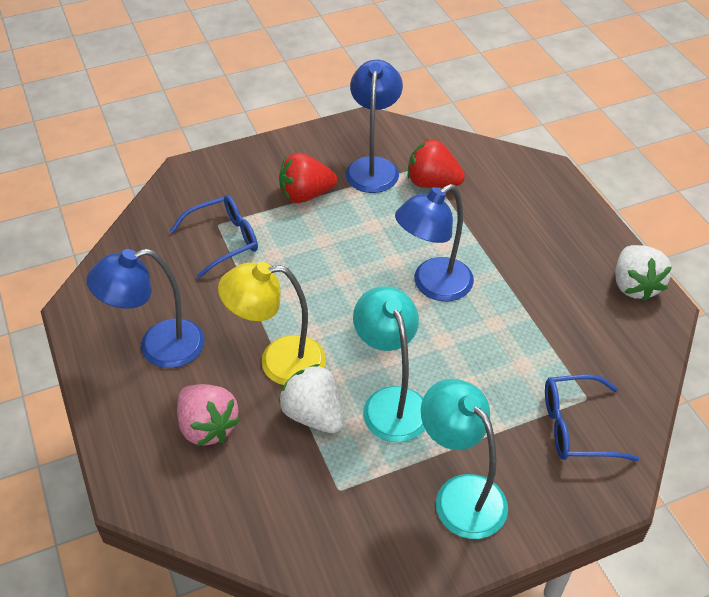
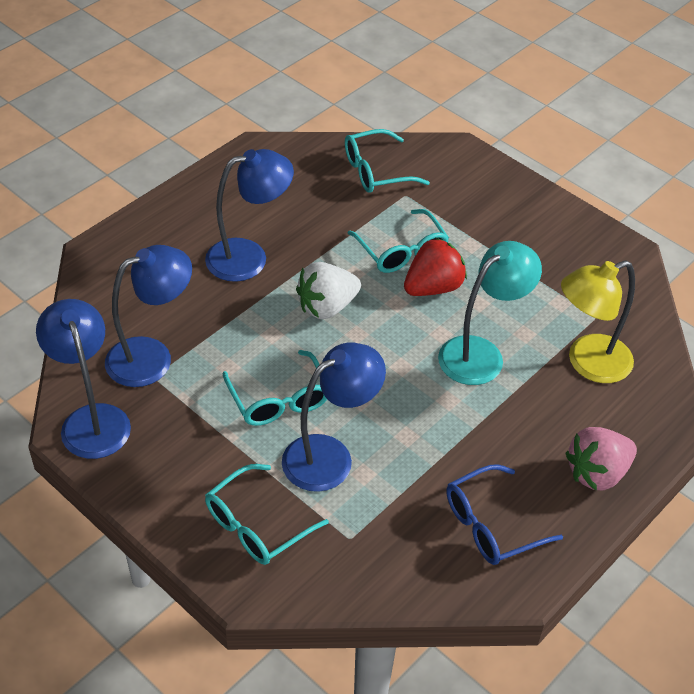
blue glasses: 2 -> 1
blue lamp: 3 -> 4
red strawberry: 2 -> 1
turquoise glasses: 0 -> 4
turquoise lamp: 2 -> 1
white strawberry: 2 -> 1

